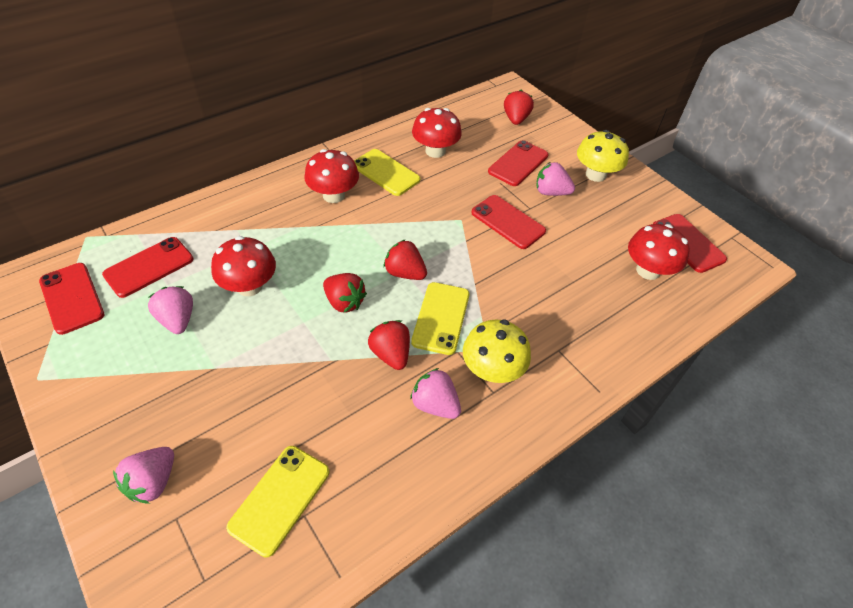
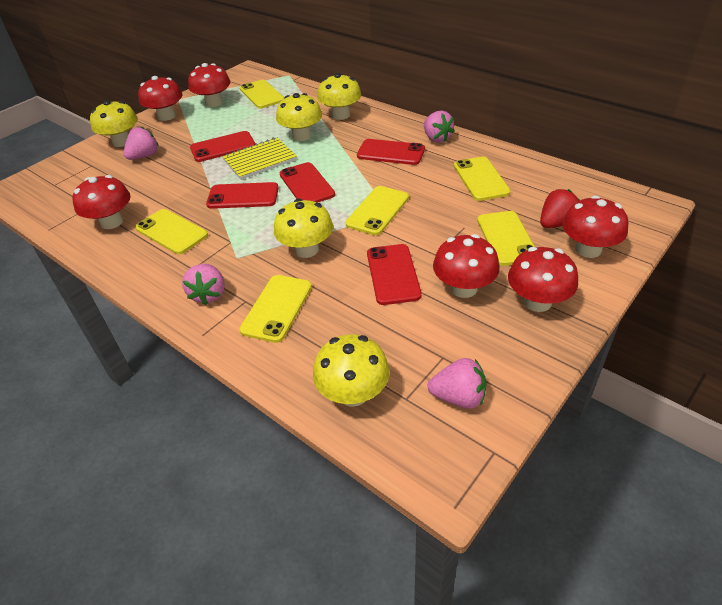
red mushroom: 4 -> 6
red strawberry: 4 -> 1
yellow mushroom: 2 -> 5
yellow notebook: 0 -> 1
yellow phone: 3 -> 6

